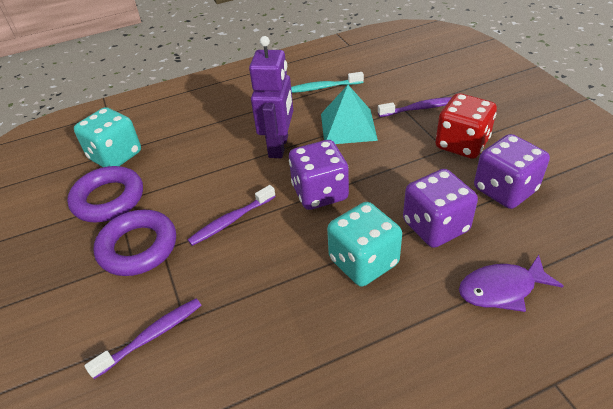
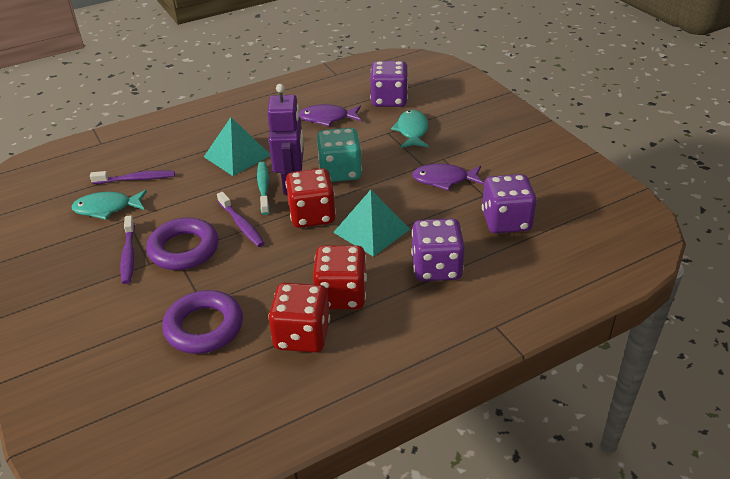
purple fish: 1 -> 2
red dice: 1 -> 3
turquoise dice: 2 -> 1
turquoise fish: 0 -> 2
turquoise pyramid: 1 -> 2

